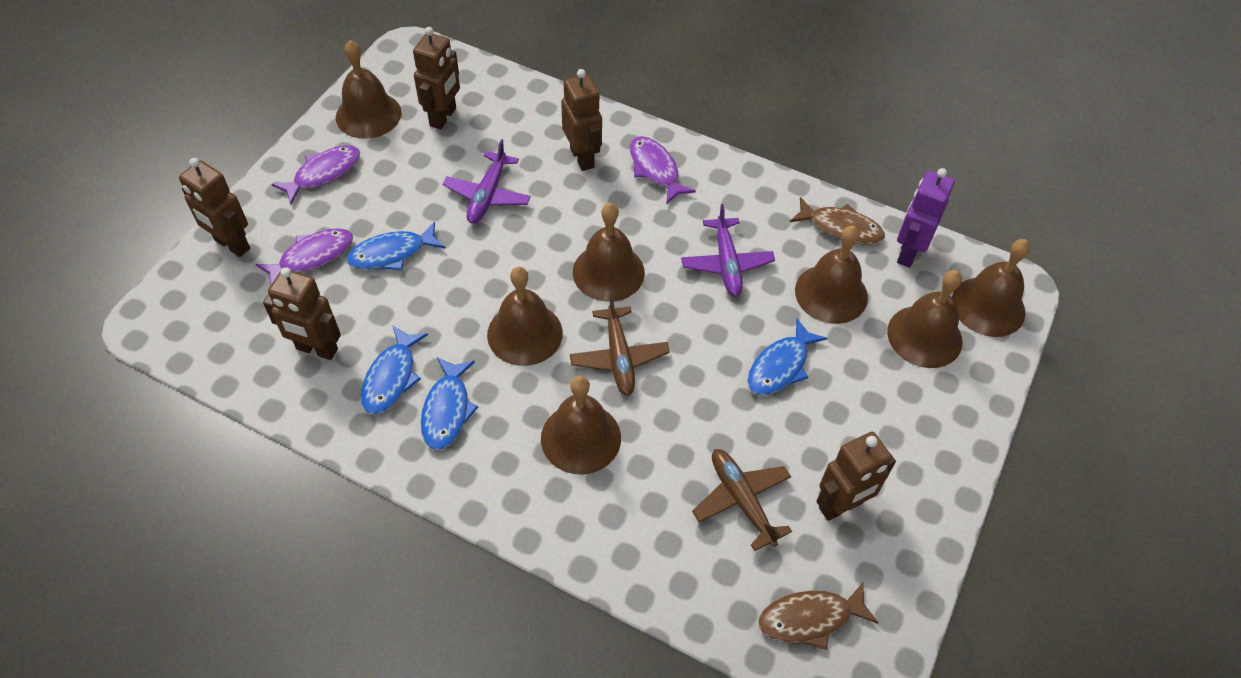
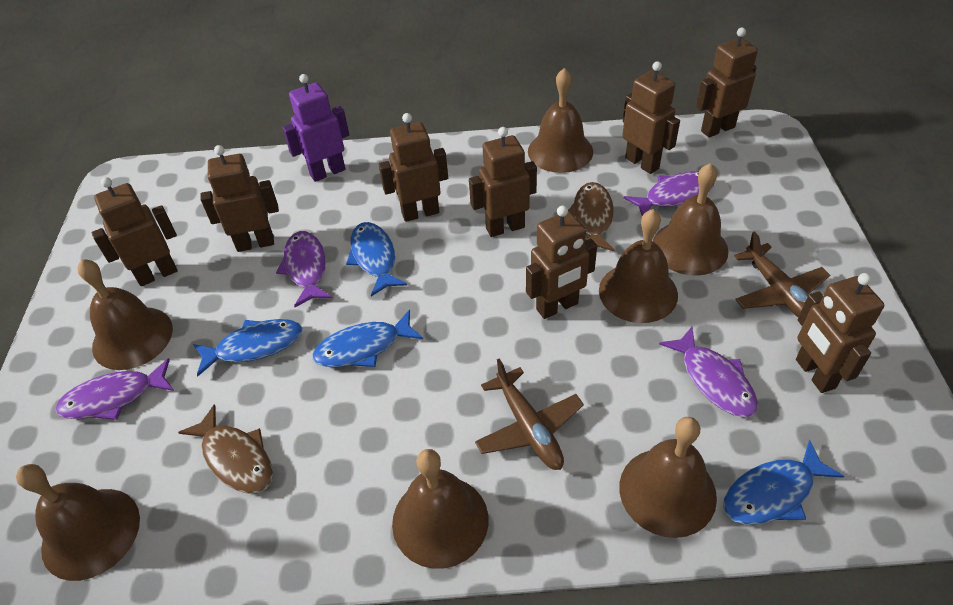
brown robot: 5 -> 8
purple fish: 3 -> 4
purple plane: 2 -> 0

